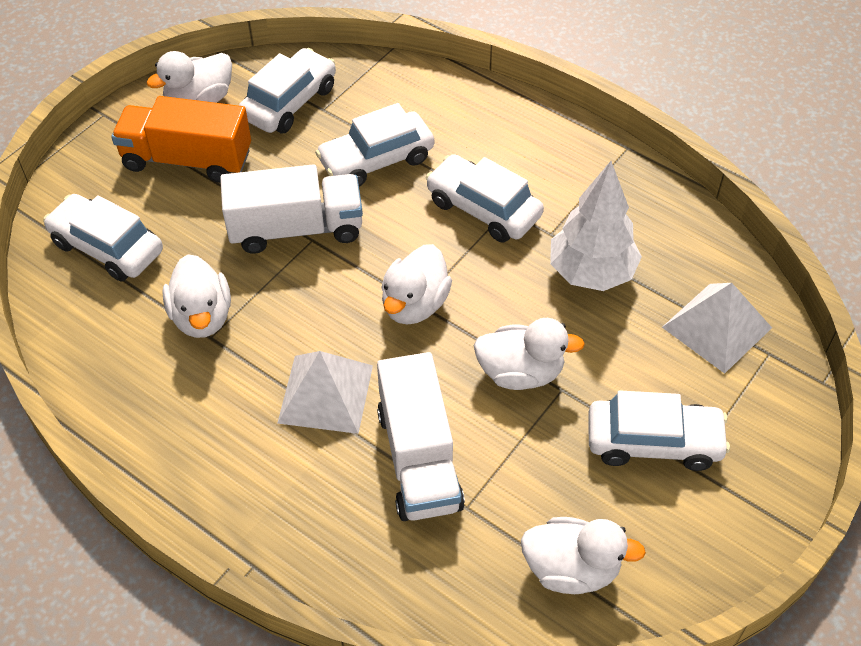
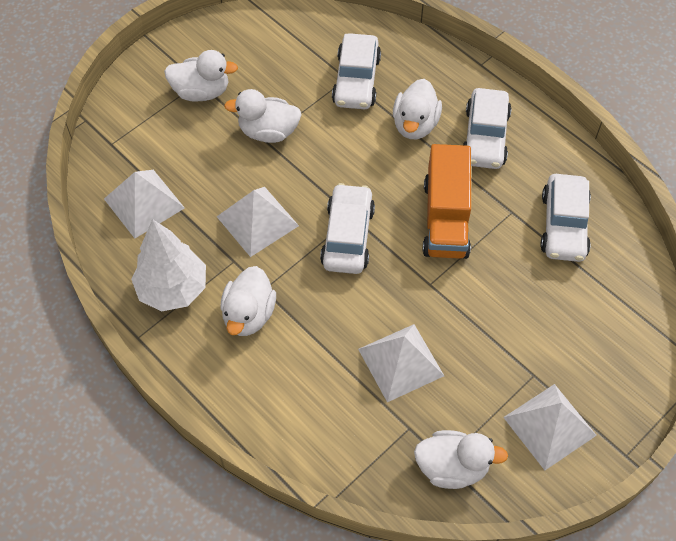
white car: 5 -> 4
white pyramid: 2 -> 4
white truck: 2 -> 0

